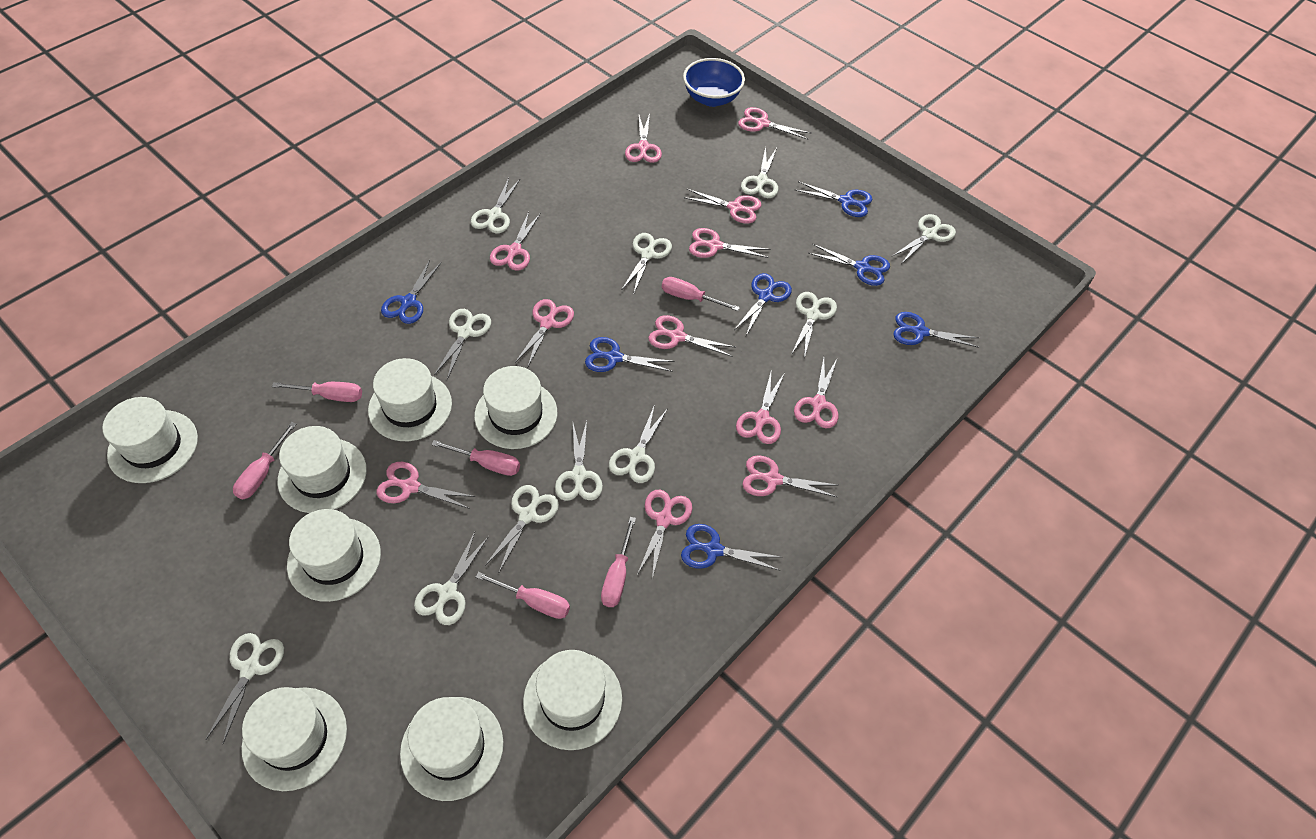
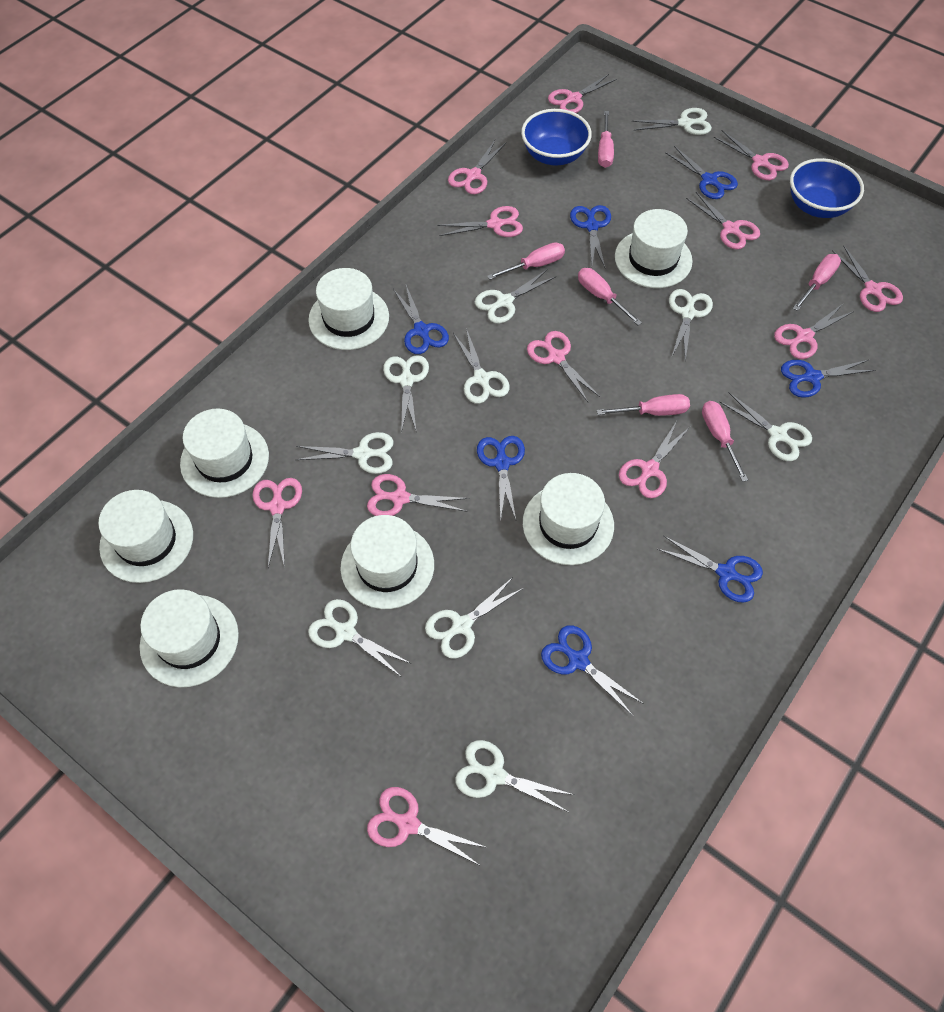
blue bowl: 1 -> 2
white hat: 8 -> 7
white scissors: 11 -> 10

